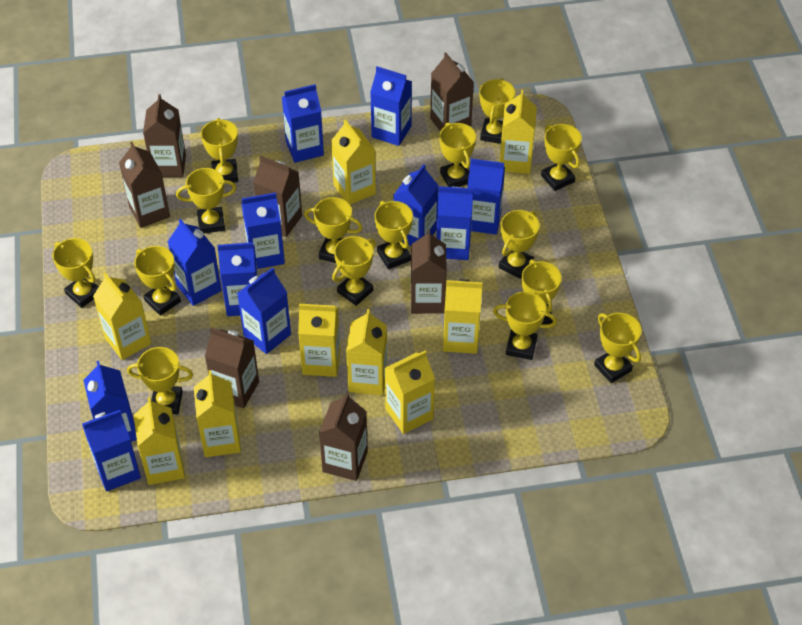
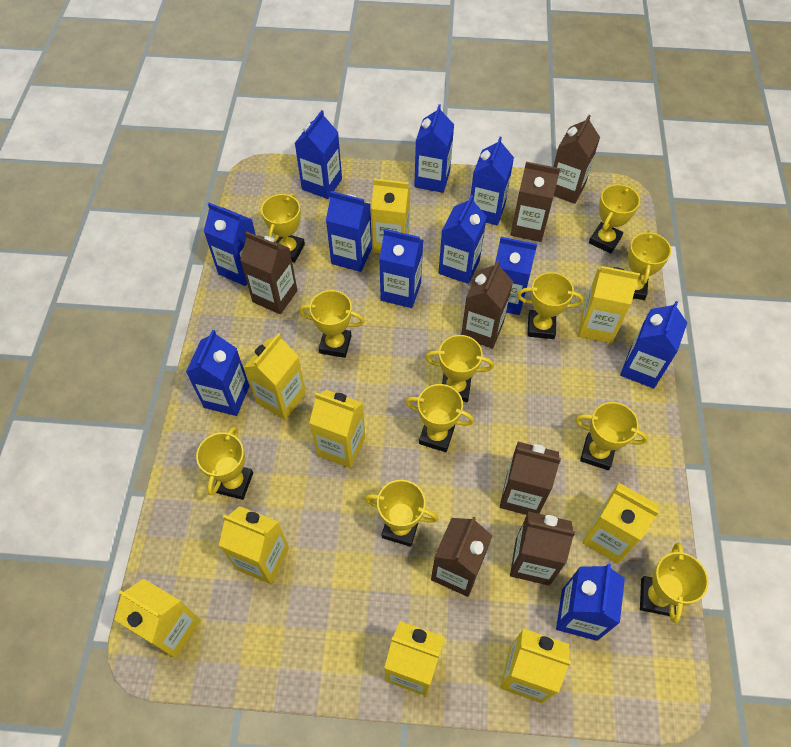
yellow trophy: 15 -> 11

